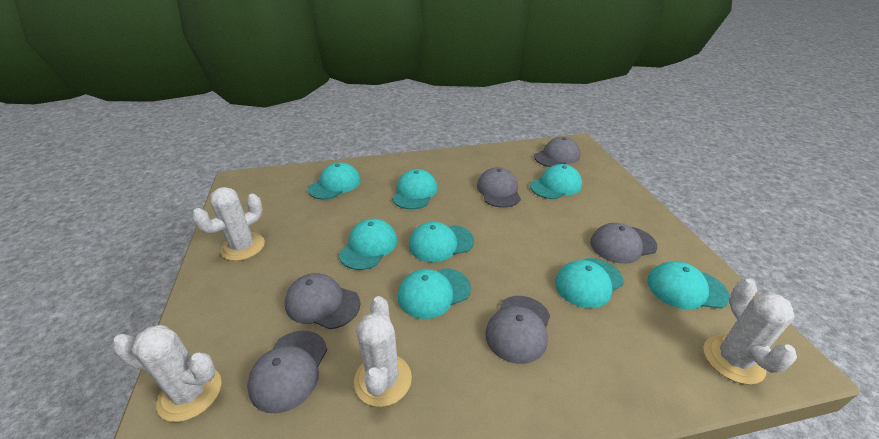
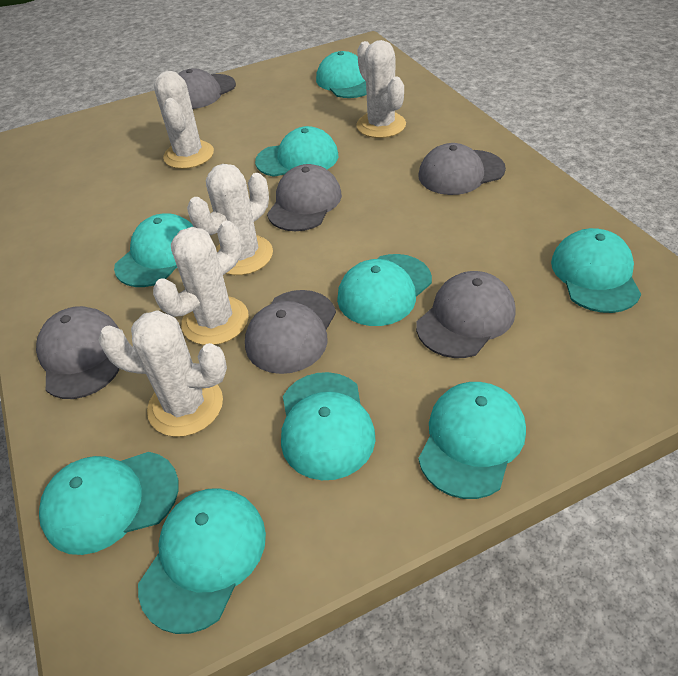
turquoise cap: 8 -> 9
white cactus: 4 -> 5

